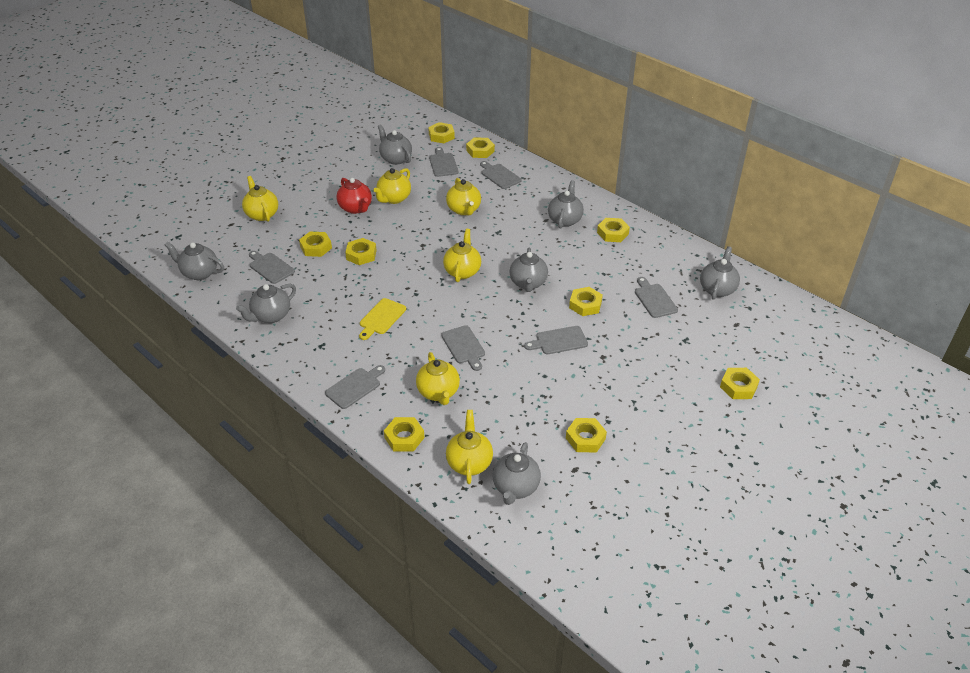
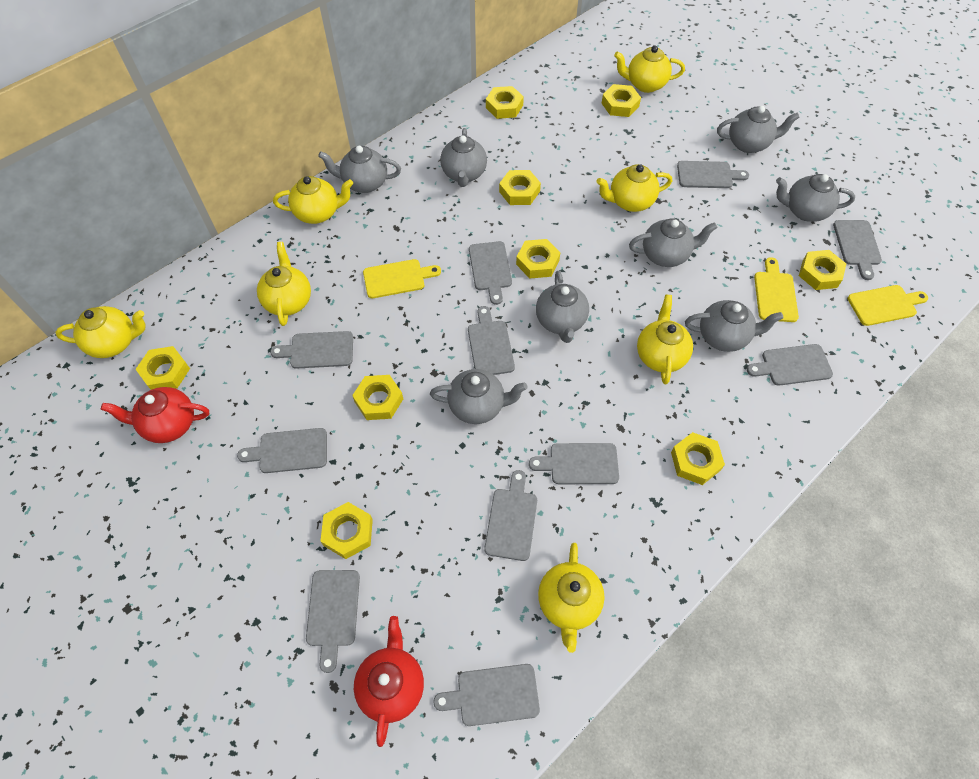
grey cutting board: 7 -> 11
grey teapot: 7 -> 8
red teapot: 1 -> 2
yellow cutting board: 1 -> 3
yellow teapot: 6 -> 7

